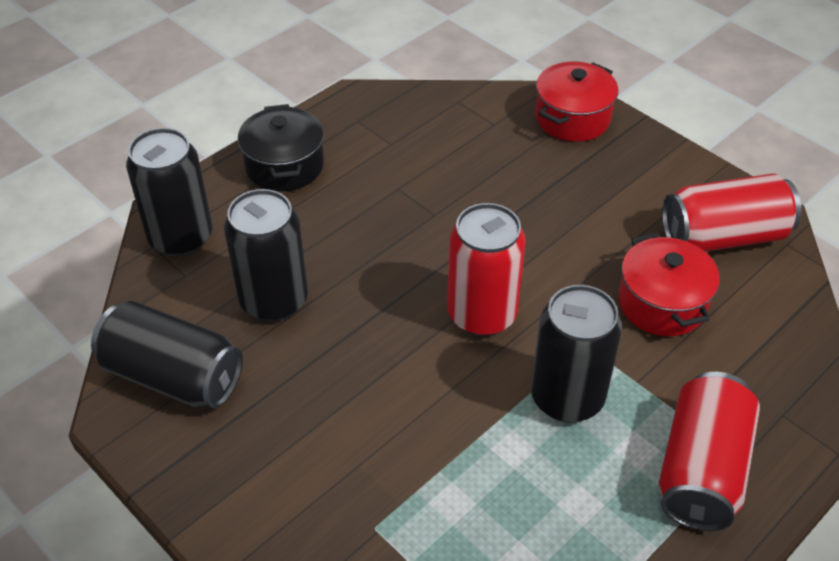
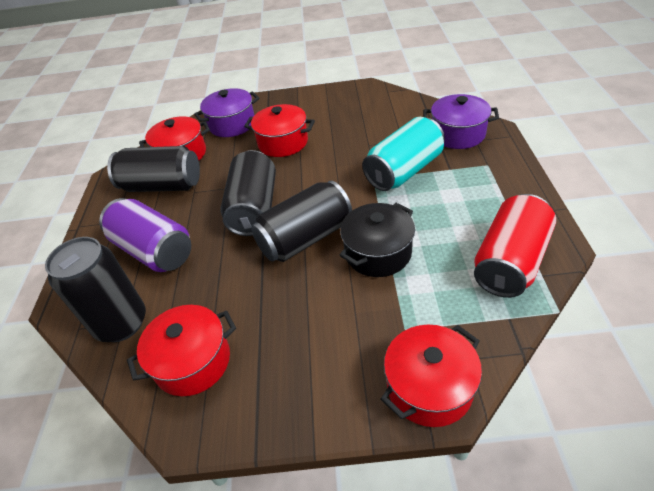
purple can: 0 -> 1
purple pot: 0 -> 2
red can: 3 -> 1
red pot: 2 -> 4
turquoise can: 0 -> 1

